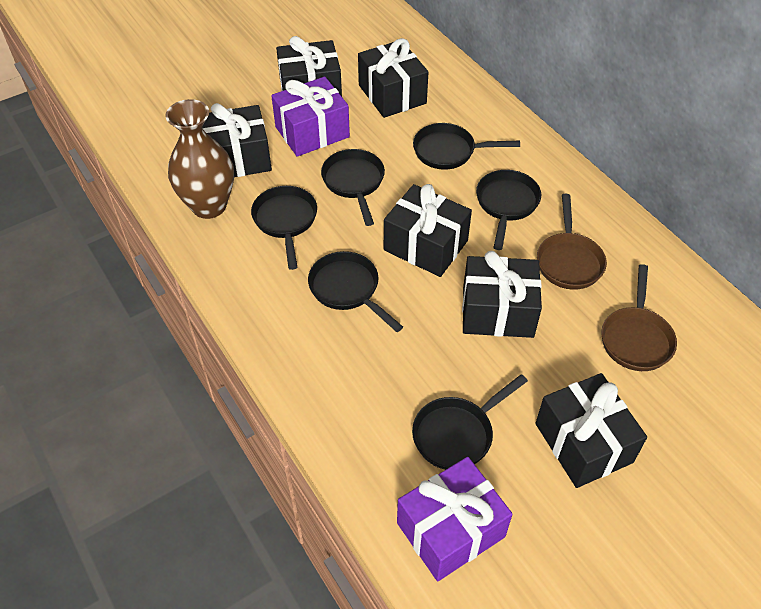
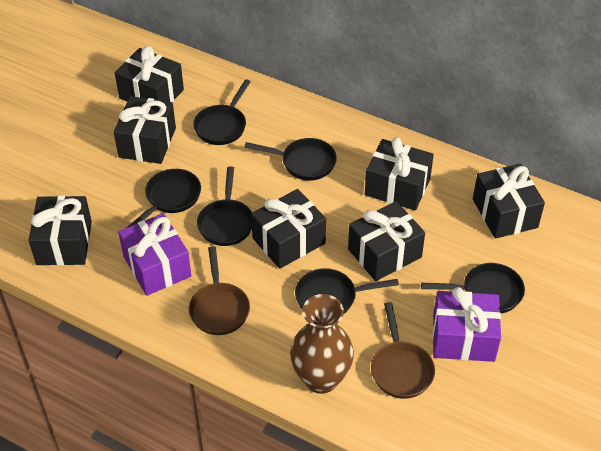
black gift: 6 -> 7

